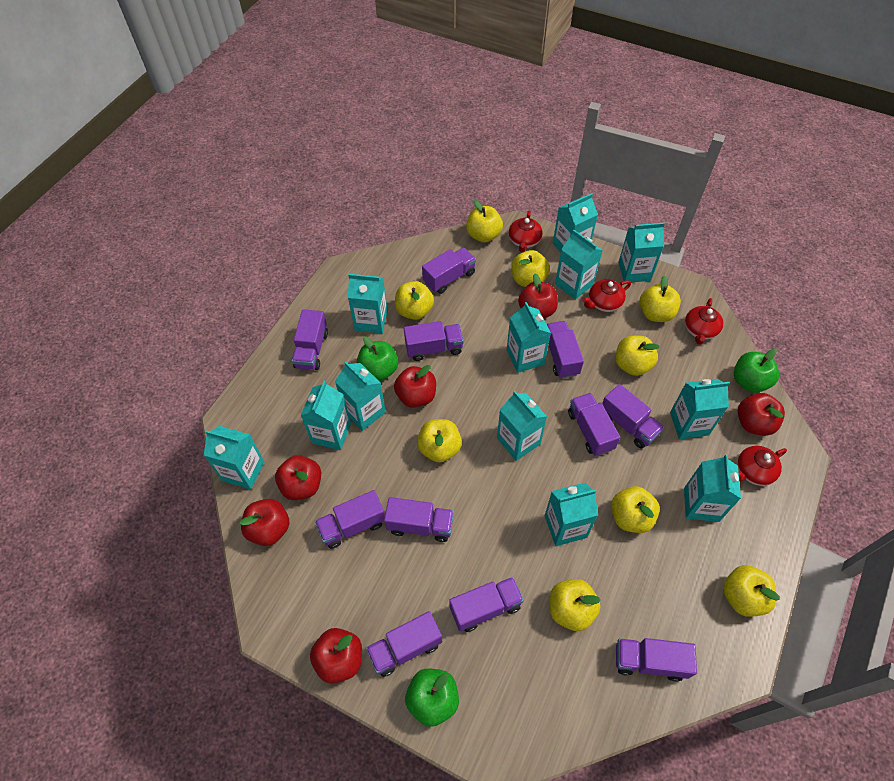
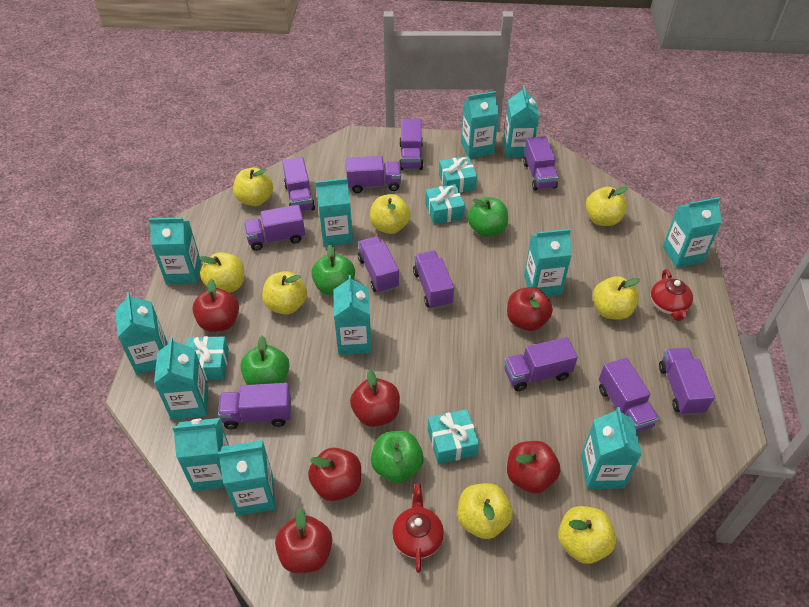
green apple: 3 -> 4
red teapot: 4 -> 2
turquoise gift: 0 -> 4
yellow apple: 9 -> 8

